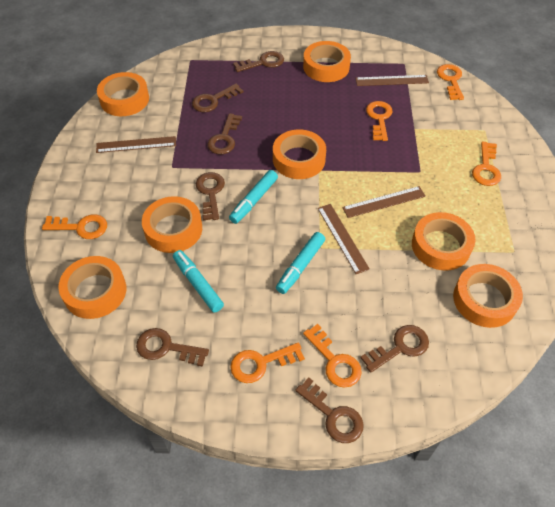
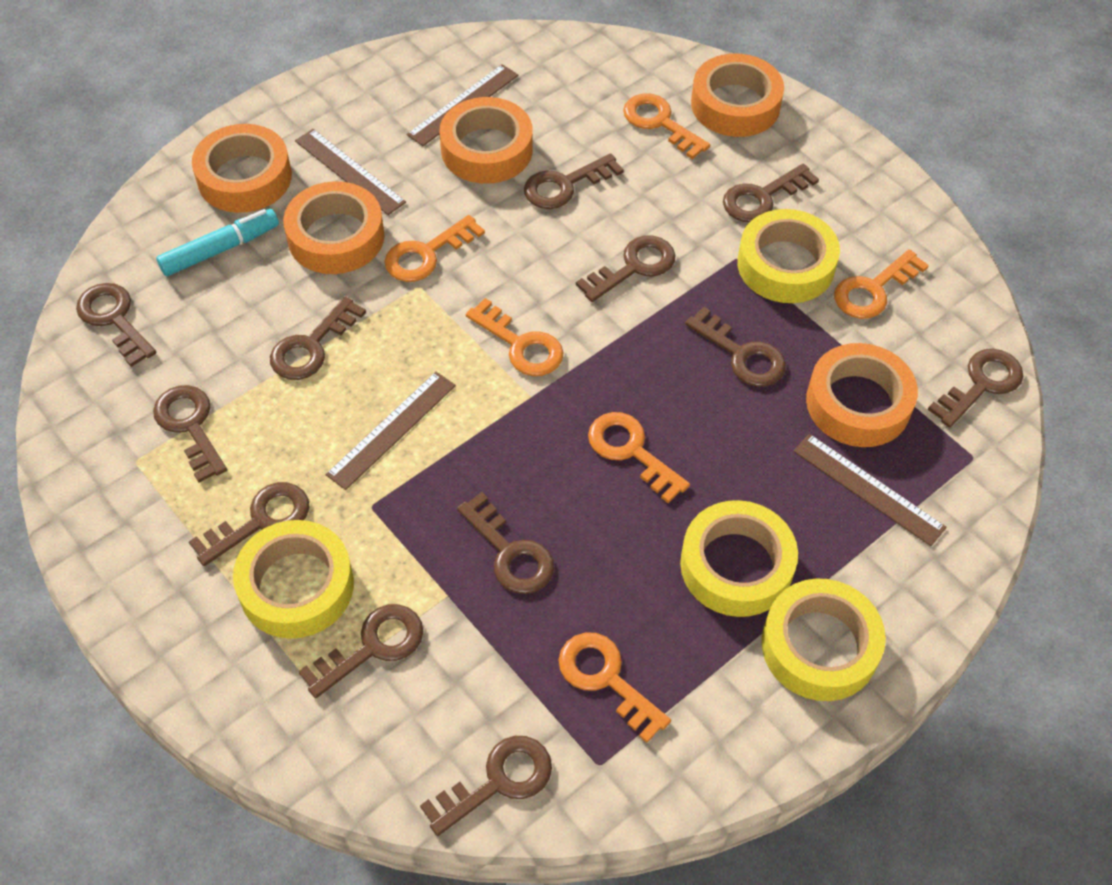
brown key: 7 -> 12
orange tape: 7 -> 5
turquoise marker: 3 -> 1
yellow tape: 0 -> 4

